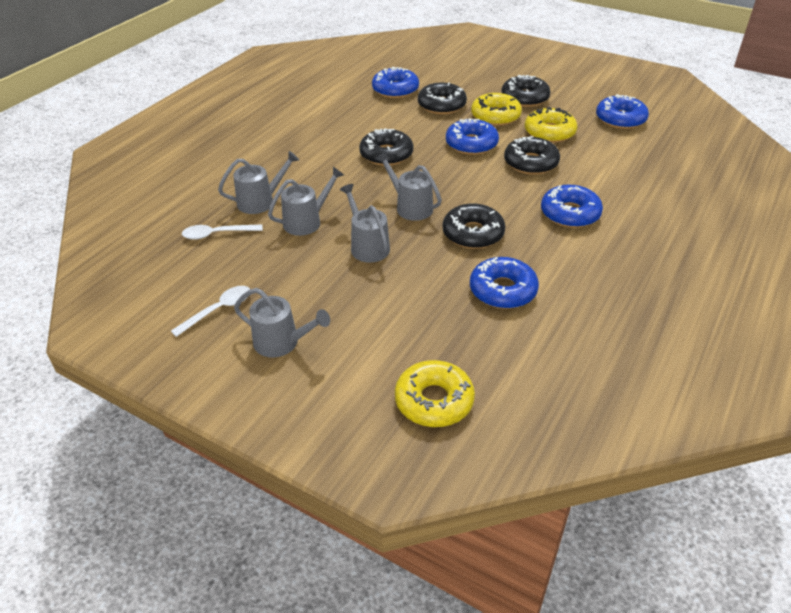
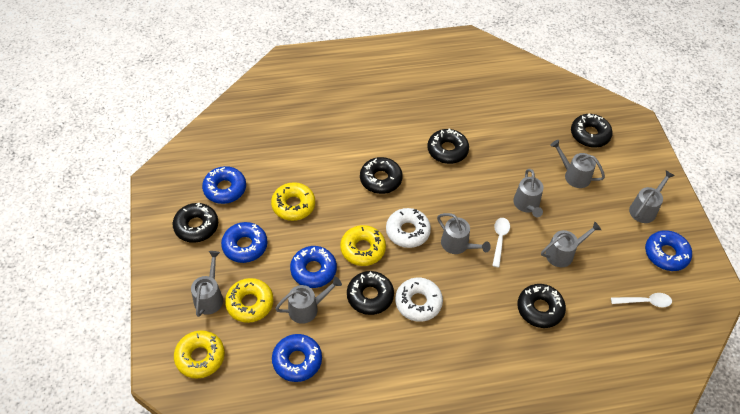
black donut: 5 -> 6
grey watering can: 5 -> 7
white donut: 0 -> 2
yellow donut: 3 -> 4

